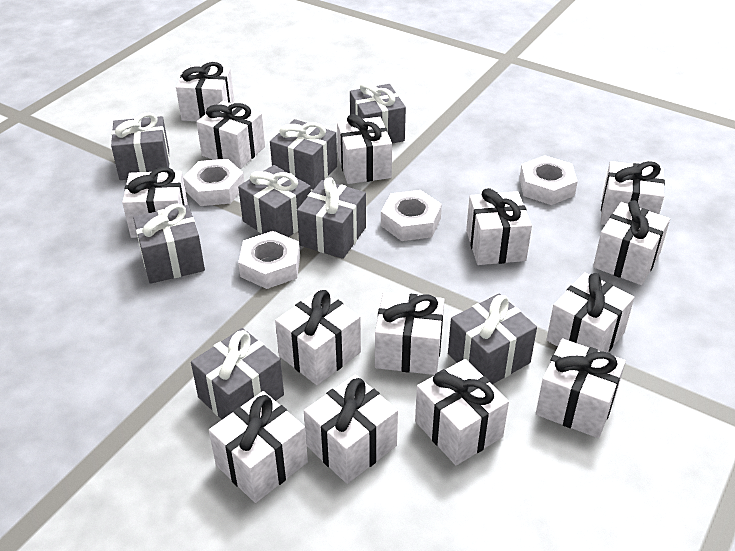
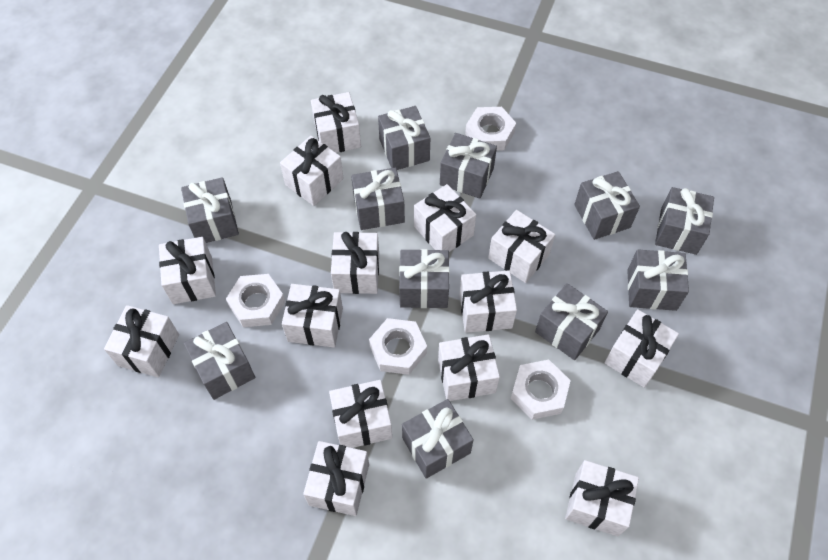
grey gift: 8 -> 11

